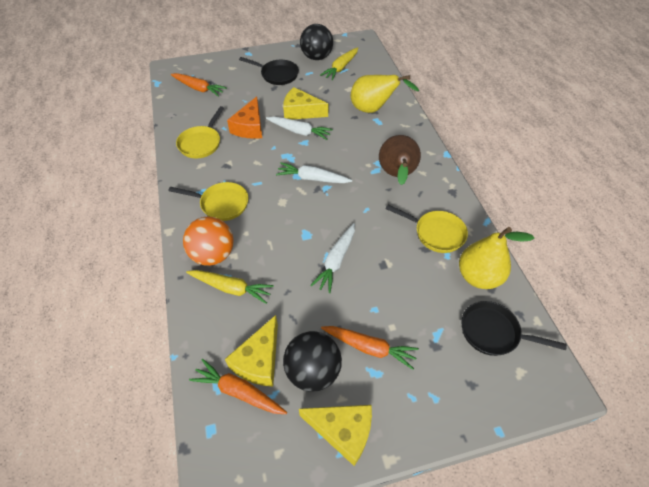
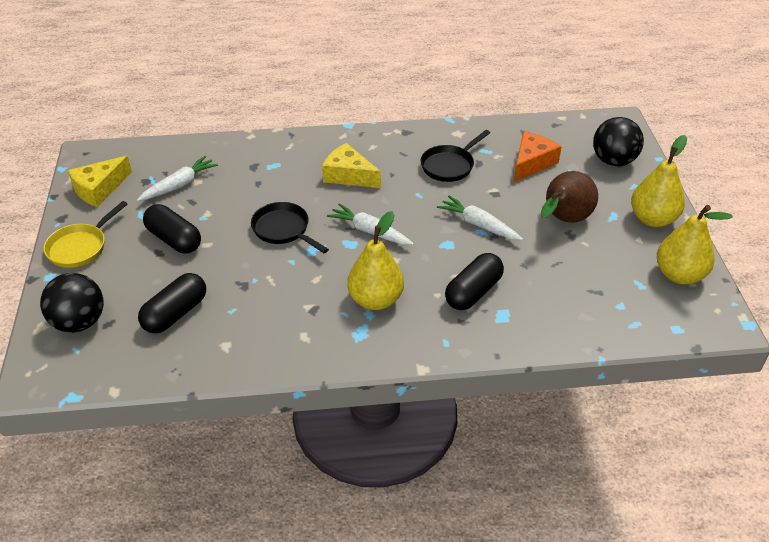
black capsule: 0 -> 3
orange ball: 1 -> 0
orange carrot: 3 -> 0
yellow carrot: 2 -> 0
yellow cheese: 3 -> 2
yellow pan: 3 -> 1
yellow pear: 2 -> 3

